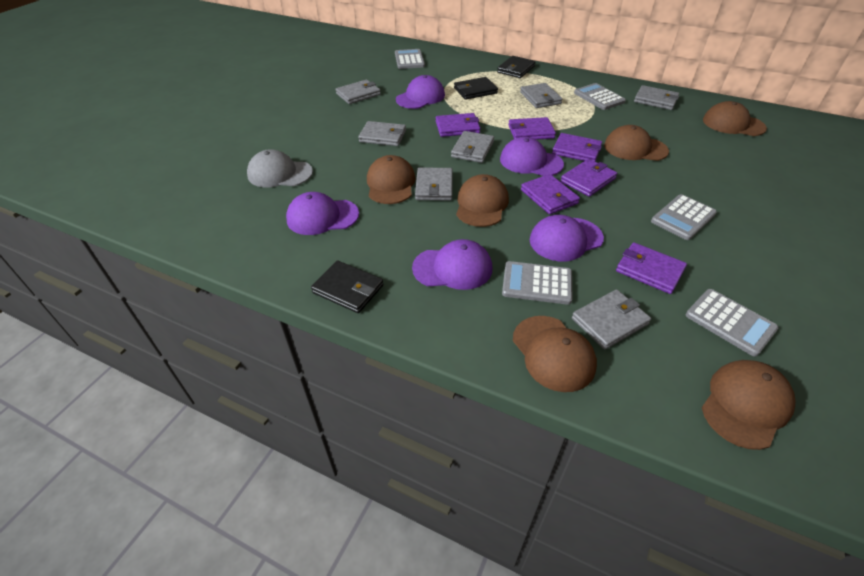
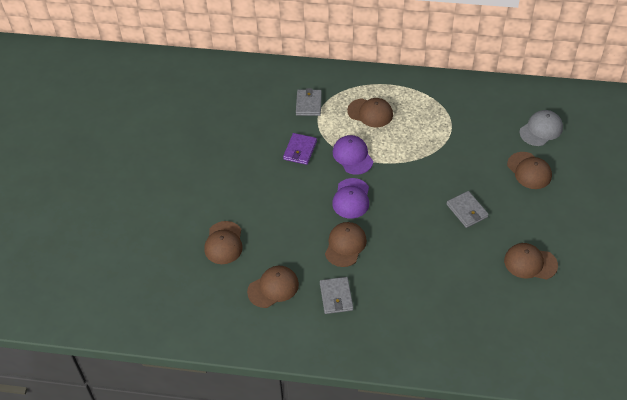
black wallet: 3 -> 0
grey calculator: 5 -> 0
grey wallet: 7 -> 3
purple cap: 5 -> 2
purple wallet: 6 -> 1

